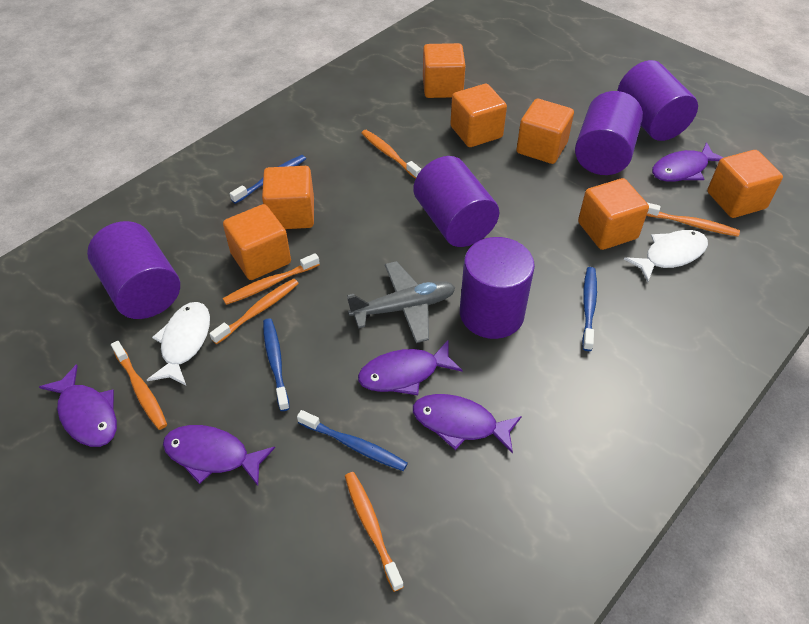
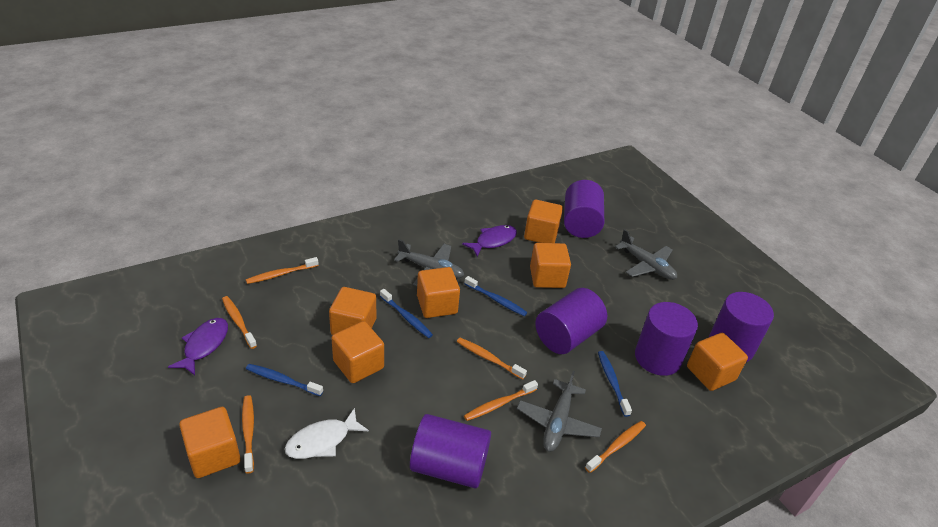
grey plane: 1 -> 3
purple fish: 5 -> 2
white fish: 2 -> 1

